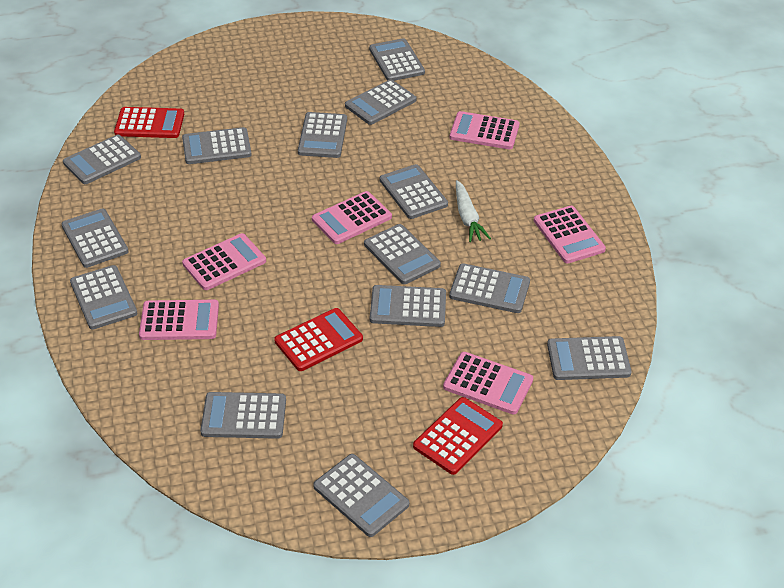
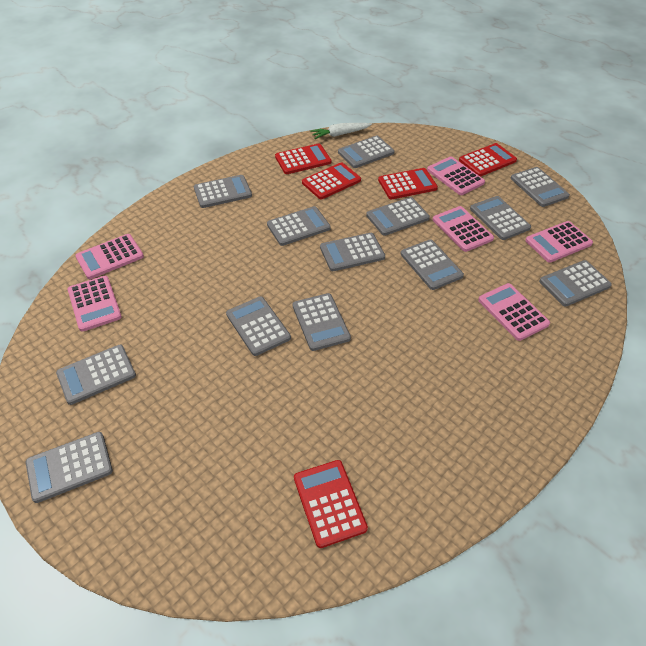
grey calculator: 14 -> 13
red calculator: 3 -> 5

